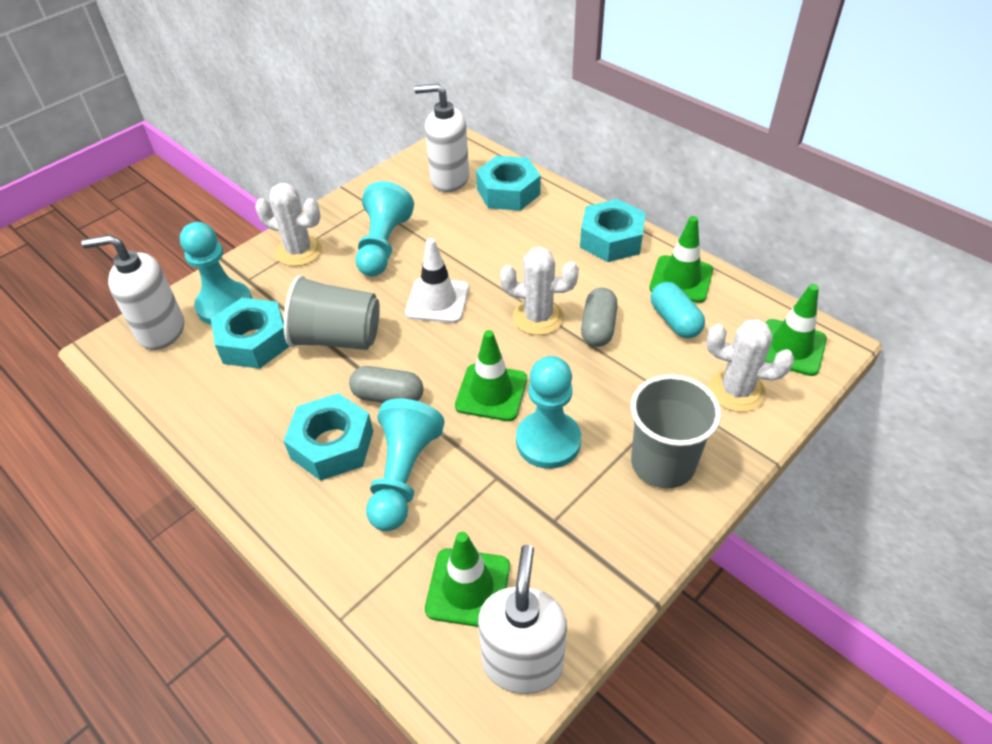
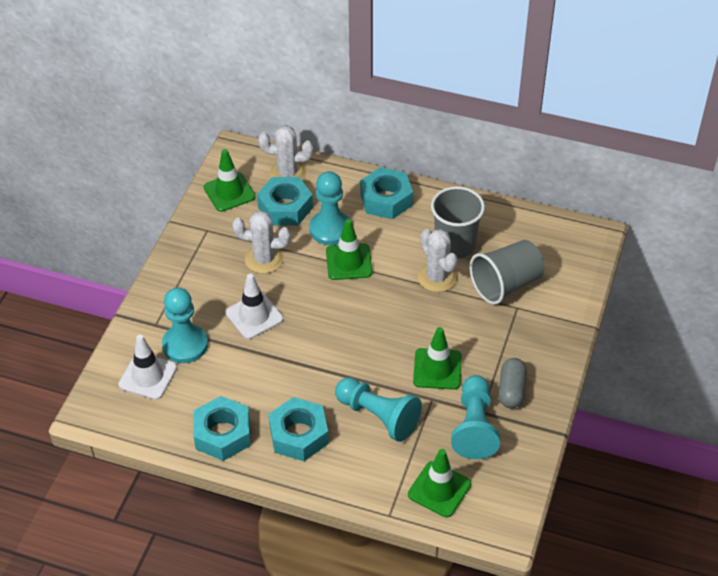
grey capsule: 2 -> 1
turquoise capsule: 1 -> 0
white soap dispenser: 3 -> 0
white traffic cone: 1 -> 2

